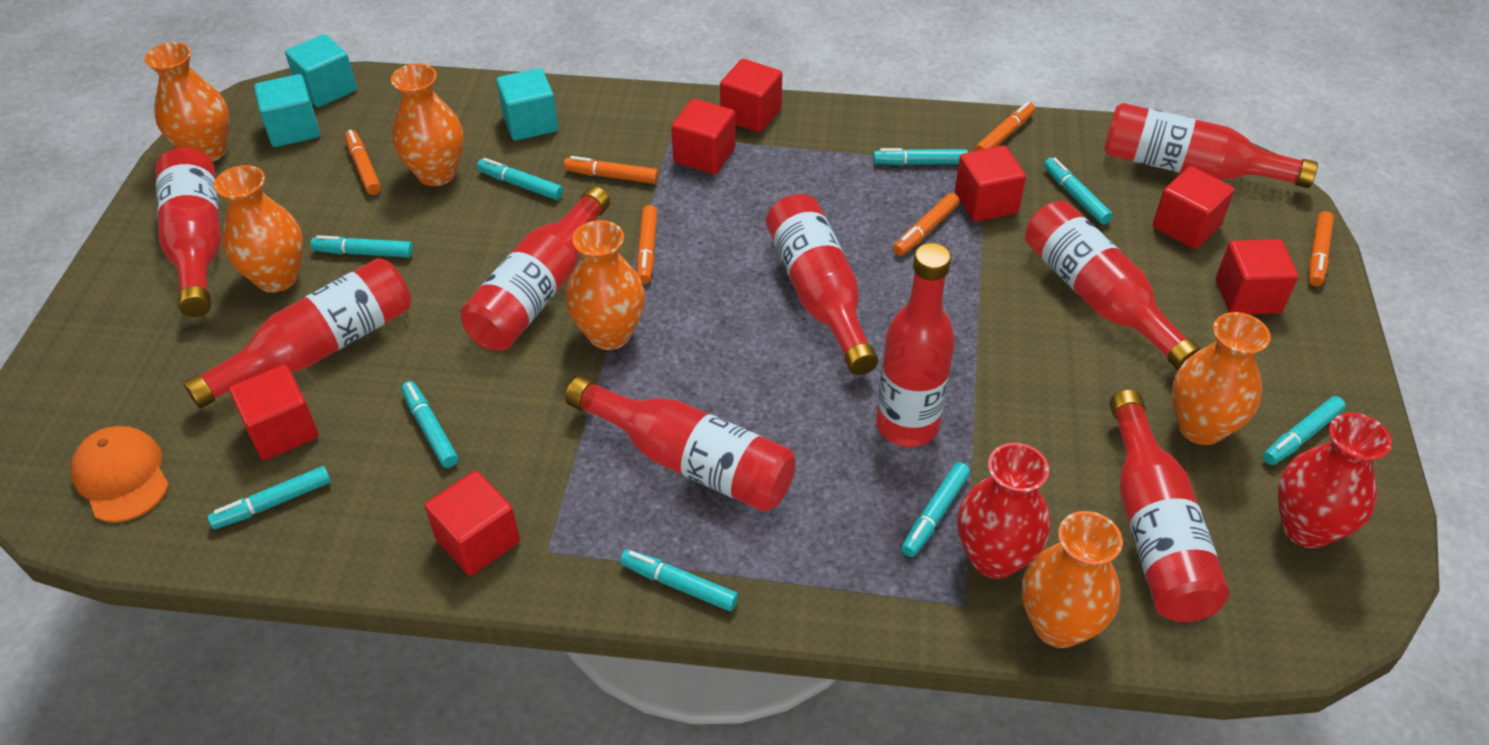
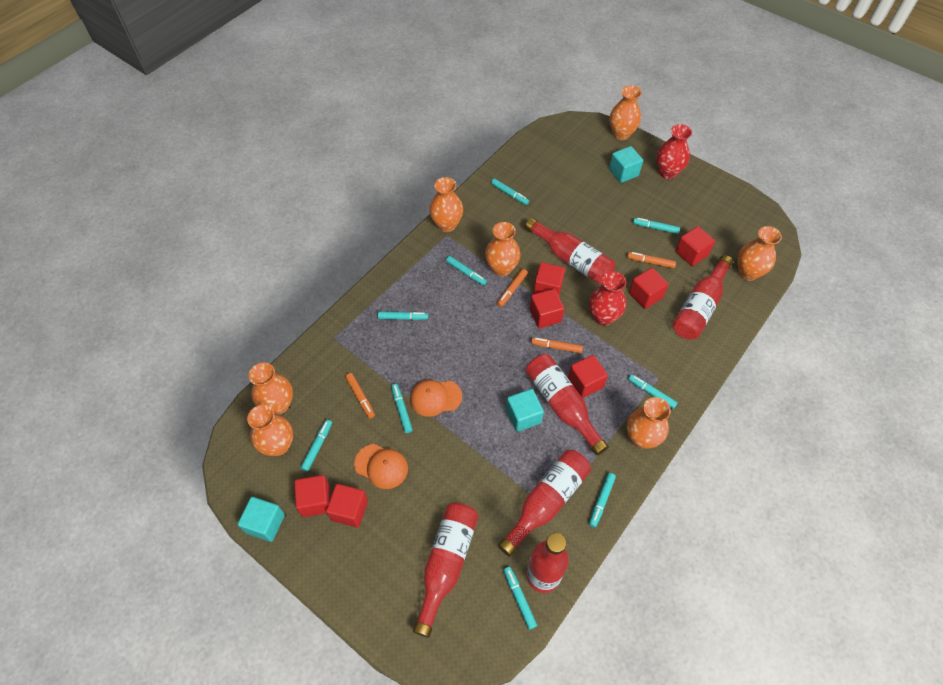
orange cap: 1 -> 2
orange marker: 6 -> 4
orange vase: 6 -> 7
red bottle: 9 -> 6

